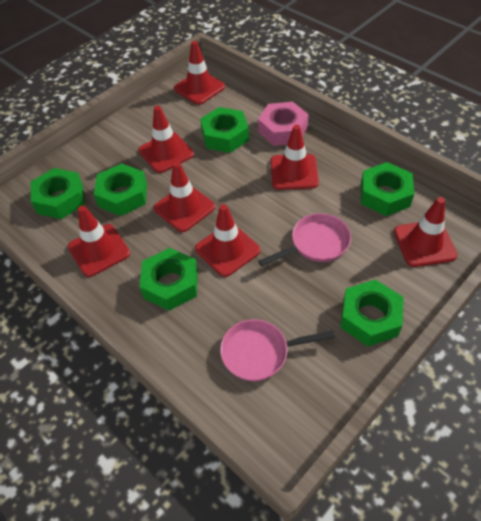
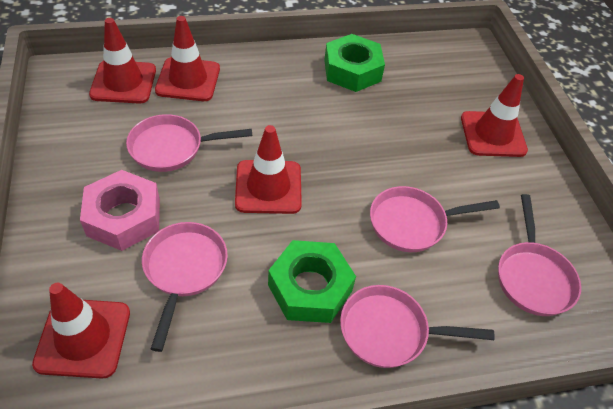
green nut: 6 -> 2
pink pan: 2 -> 5
red traffic cone: 7 -> 5

